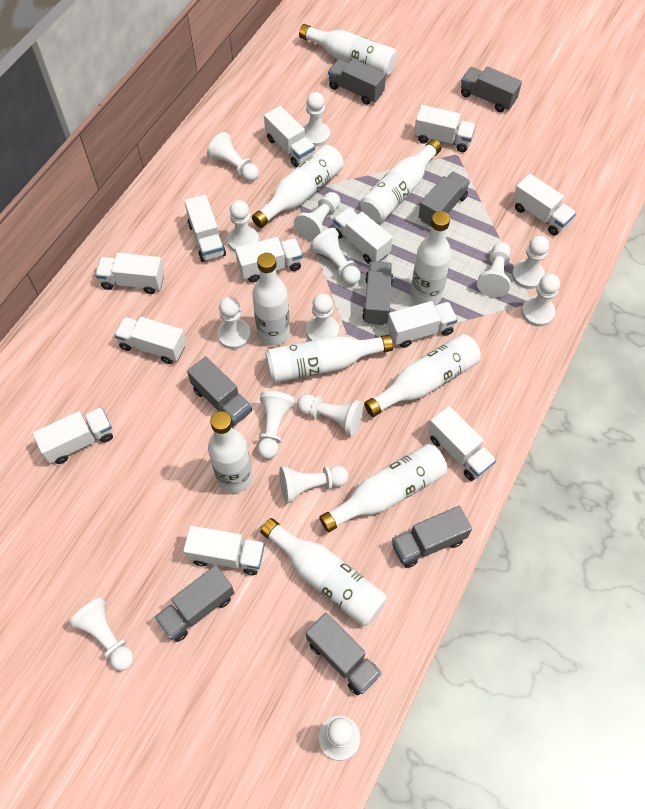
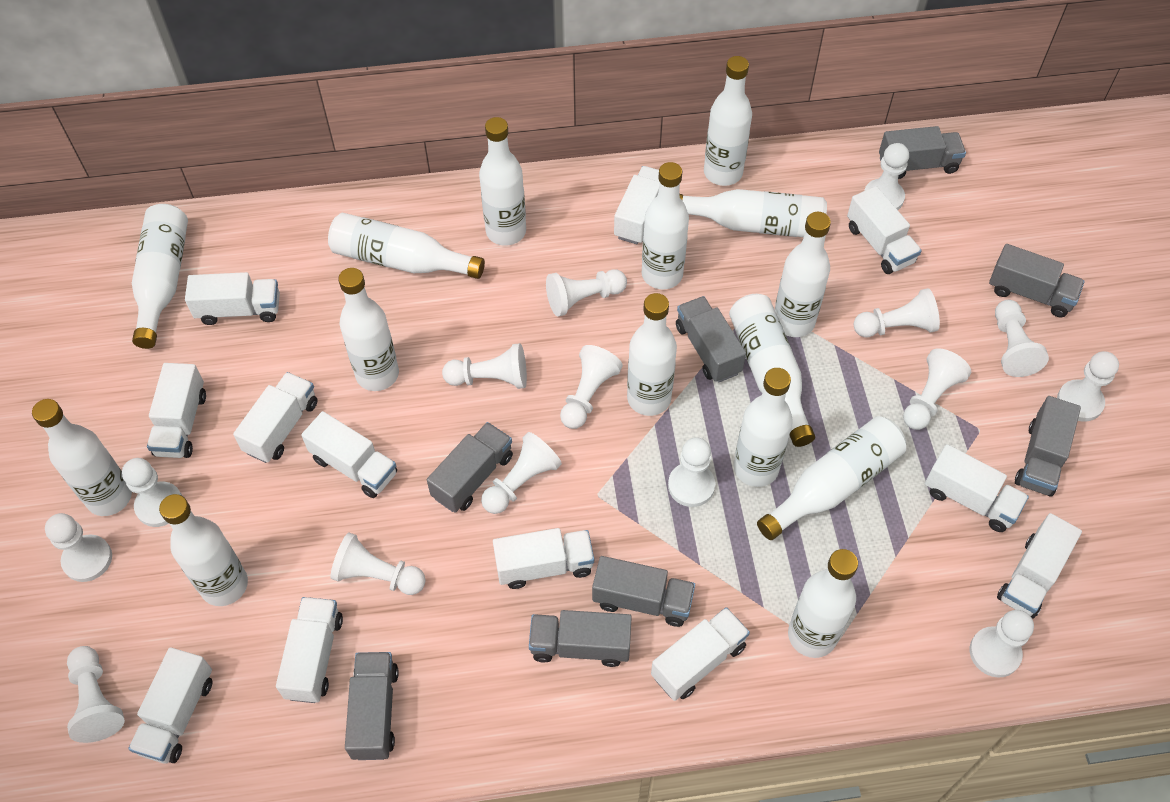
white bottle: 10 -> 15

